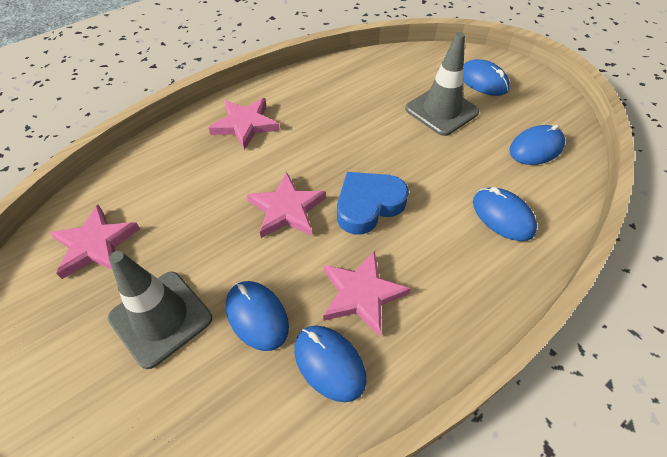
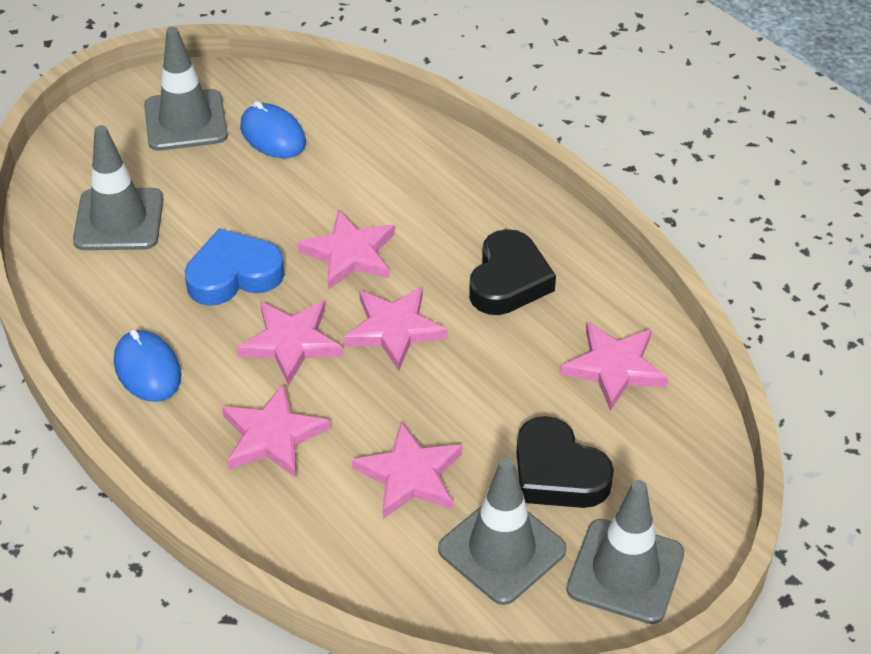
black heart: 0 -> 2
blue mouse: 5 -> 2
grey traffic cone: 2 -> 4
pink star: 4 -> 6

